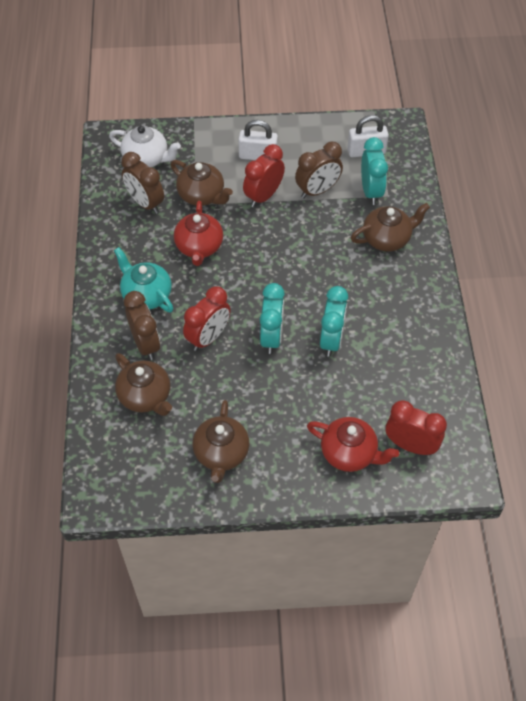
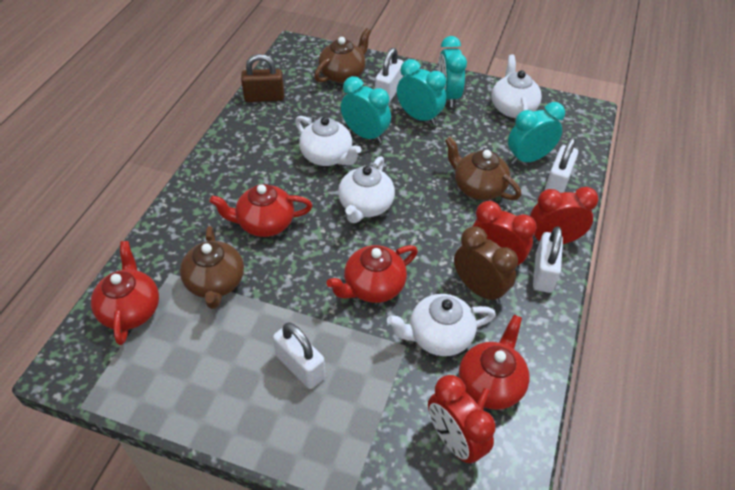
brown clock: 3 -> 1
brown padlock: 0 -> 1
brown teapot: 4 -> 3
red teapot: 2 -> 4
turquoise clock: 3 -> 4
turquoise teapot: 1 -> 0
white padlock: 2 -> 4
white teapot: 1 -> 4

